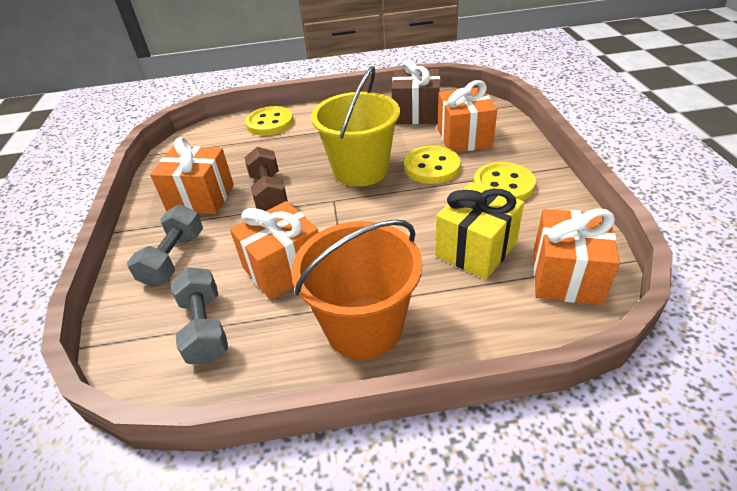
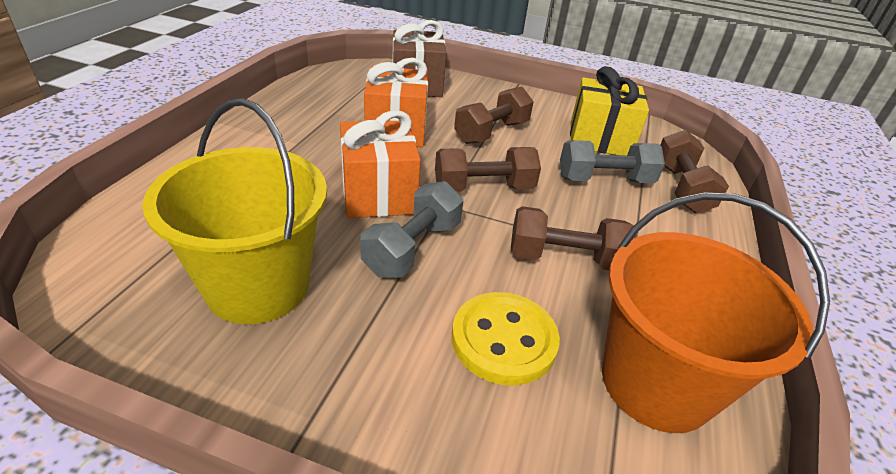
brown dumbbell: 1 -> 4
orange gift: 4 -> 2
yellow button: 3 -> 1

